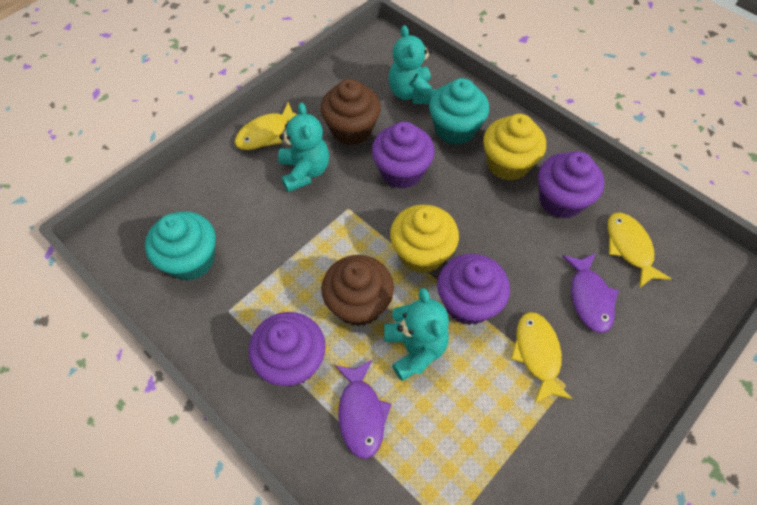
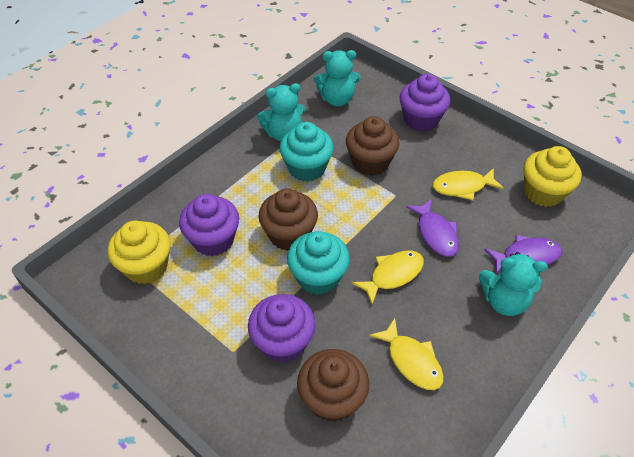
brown cupcake: 2 -> 3
purple cupcake: 4 -> 3

